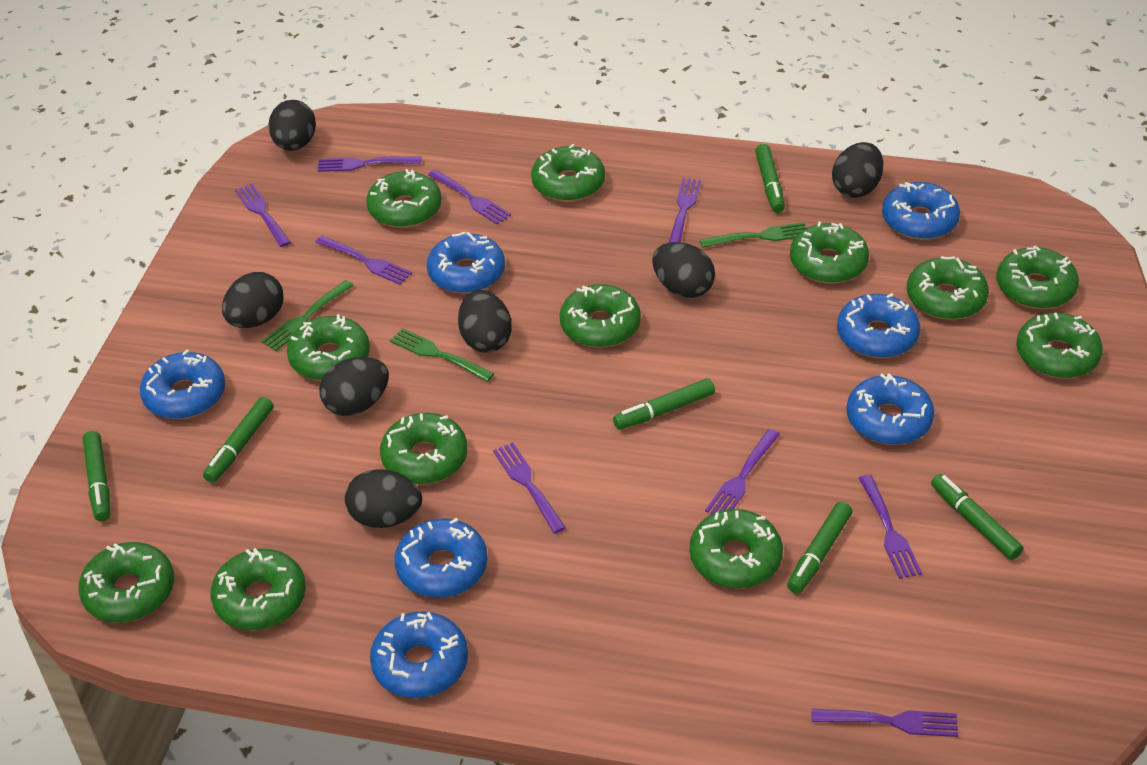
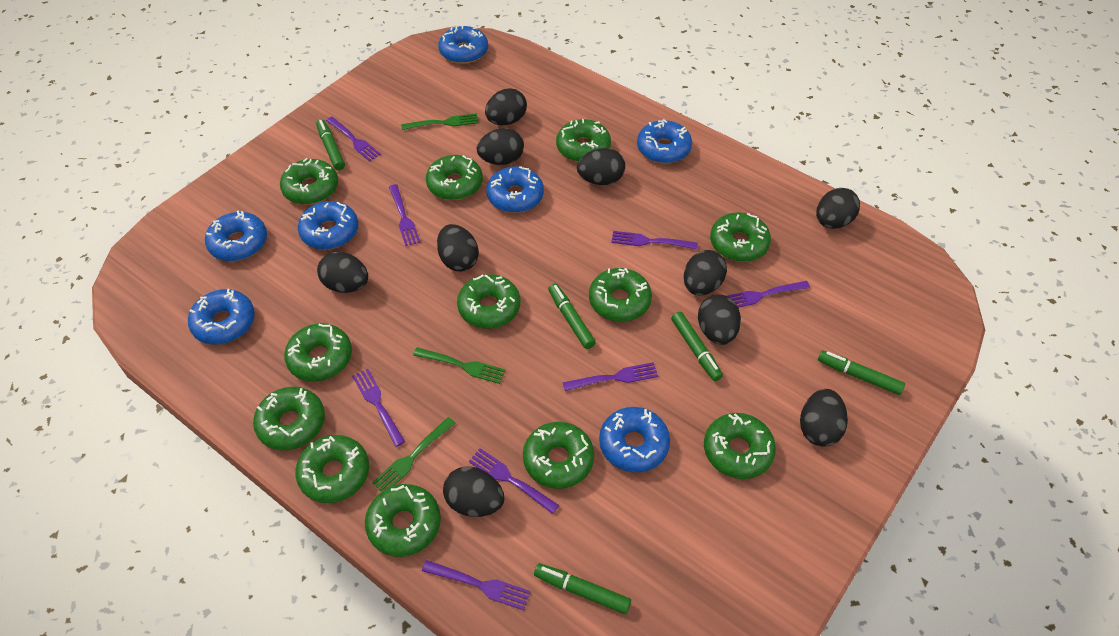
black egg: 7 -> 10
green marker: 6 -> 5
purple fork: 9 -> 8

